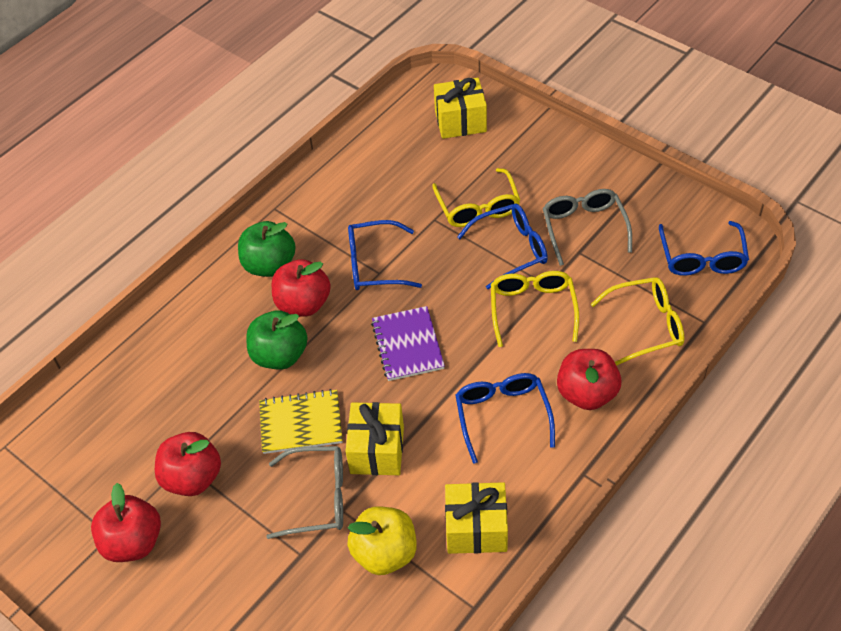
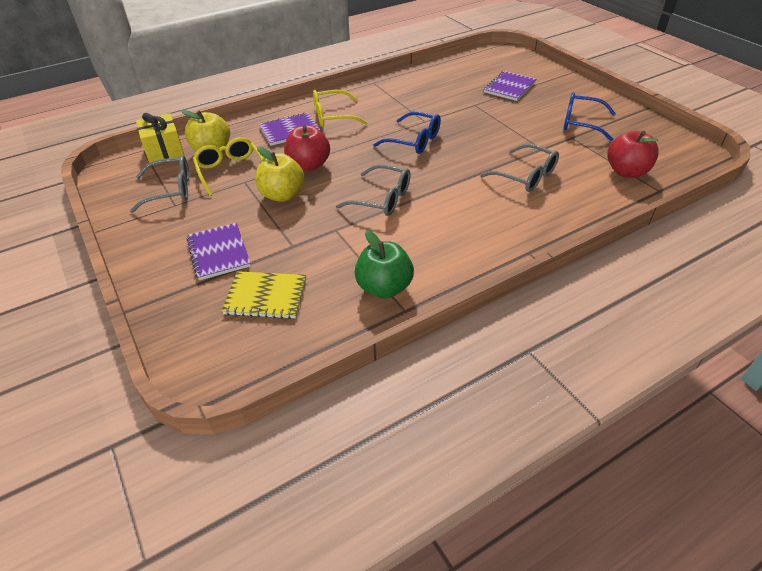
blue glasses: 4 -> 2
green apple: 2 -> 1
grey glasses: 2 -> 3
purple notebook: 1 -> 3
red apple: 4 -> 2
yellow apple: 1 -> 2
yellow gift: 3 -> 1
yellow glasses: 3 -> 2

